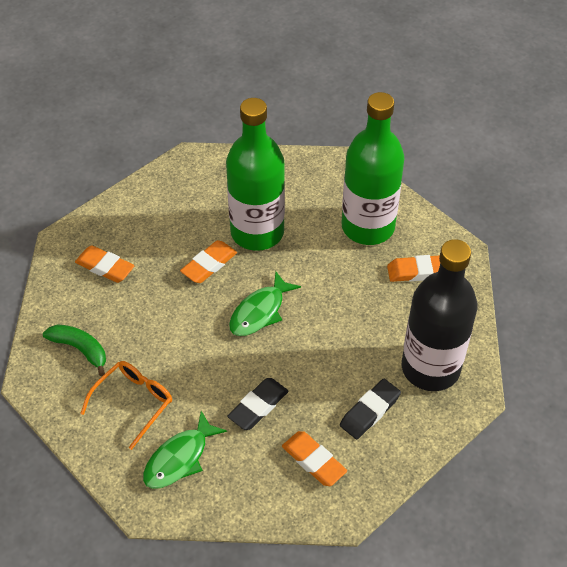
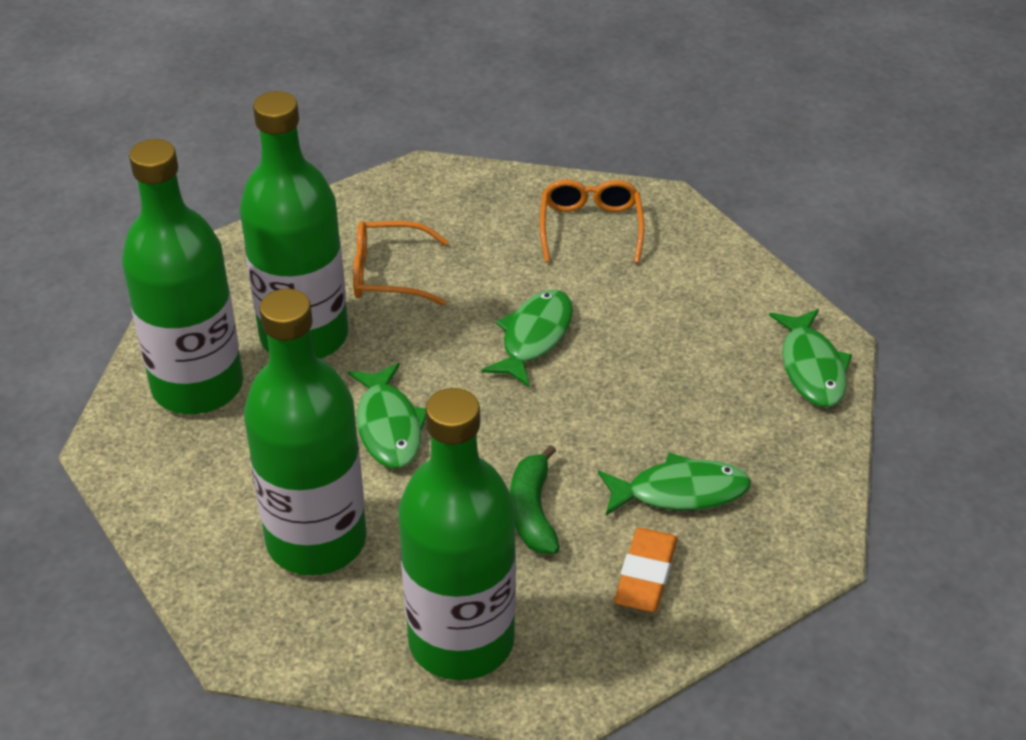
black bottle: 1 -> 0
black eraser: 2 -> 0
green bottle: 2 -> 4
green fish: 2 -> 4
orange eraser: 4 -> 1
orange glasses: 1 -> 2

